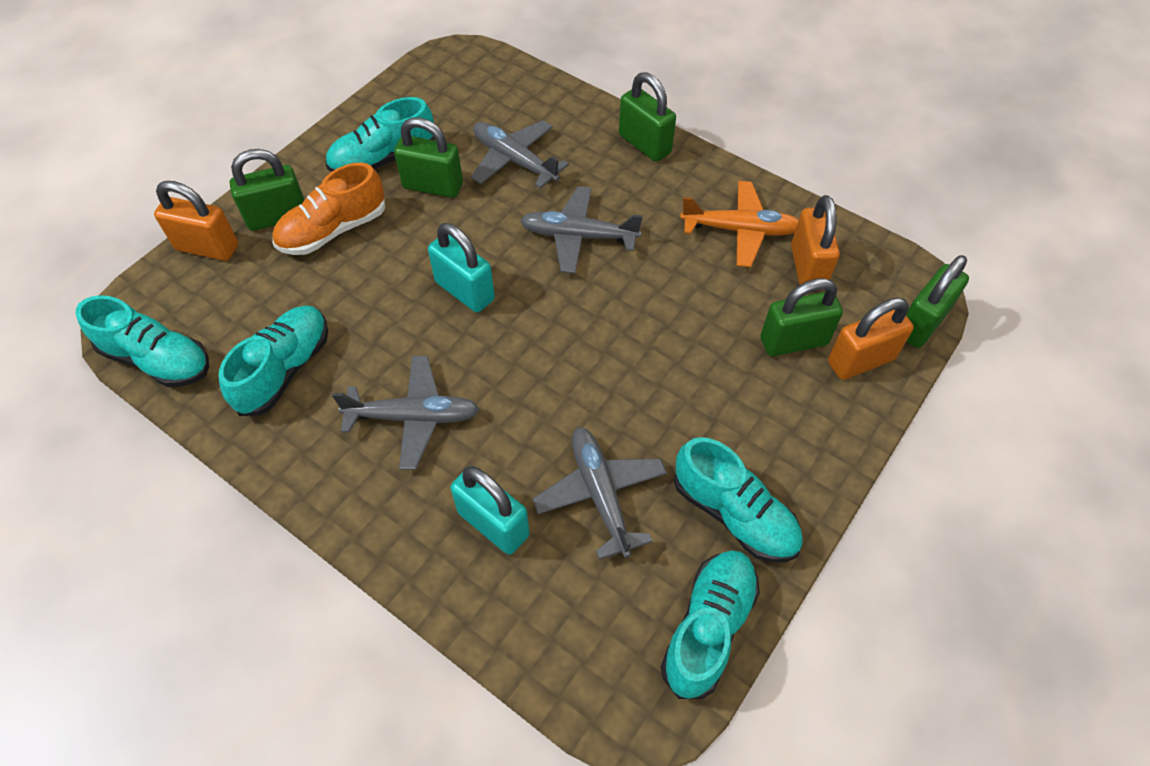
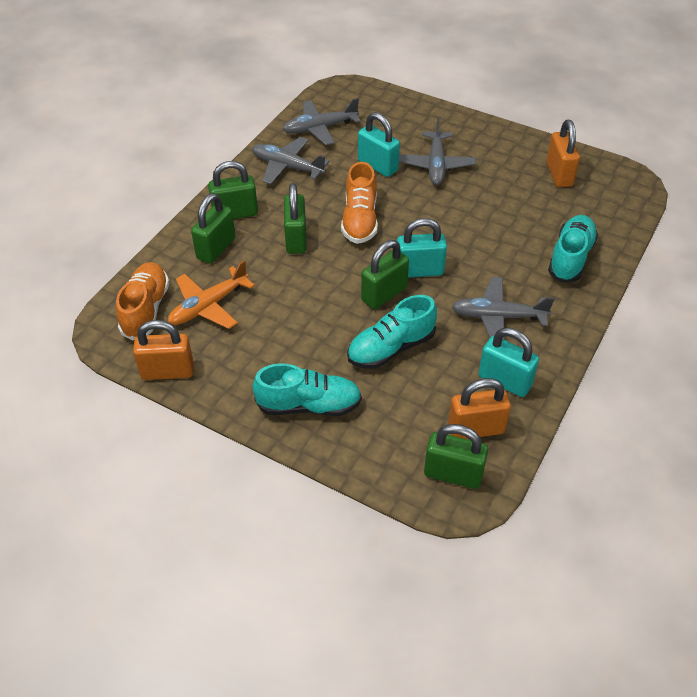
orange shoe: 1 -> 2
turquoise padlock: 2 -> 3
turquoise shoe: 5 -> 3

